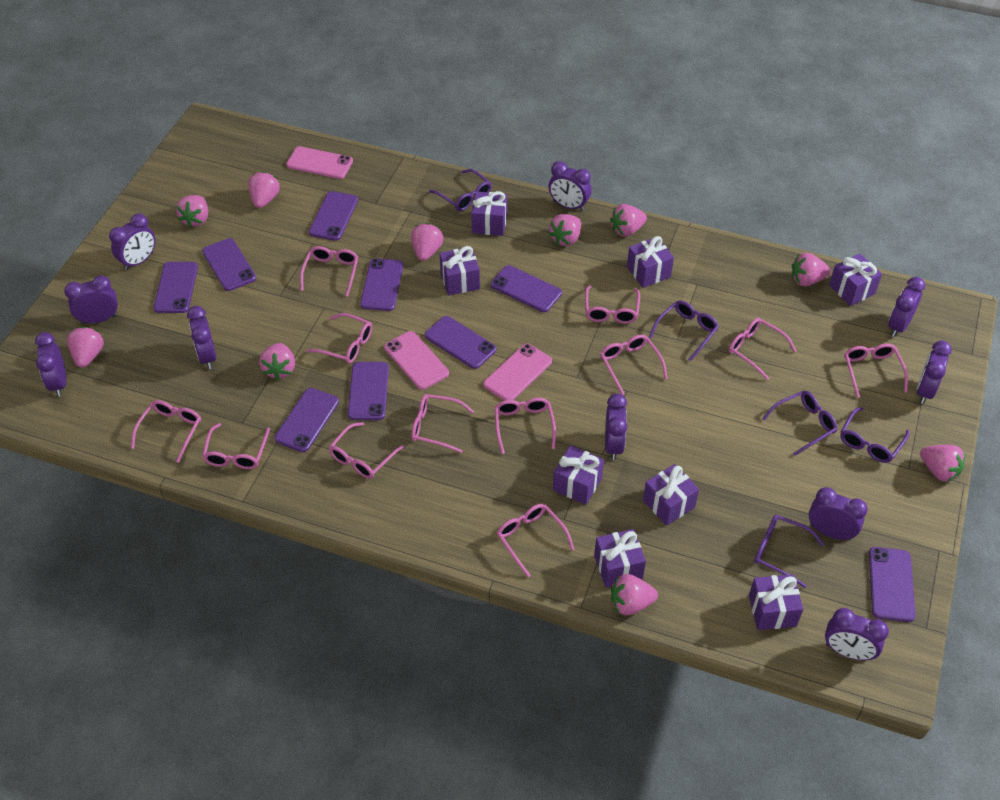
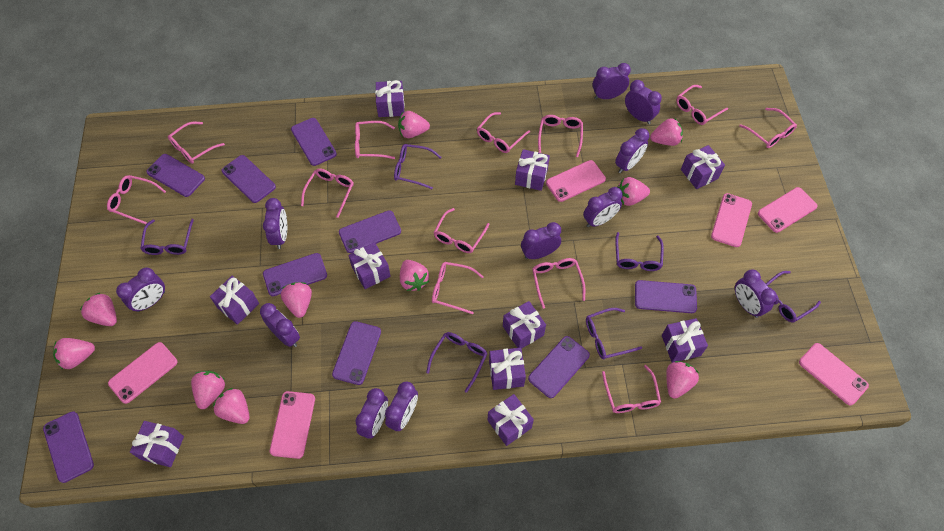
pink phone: 3 -> 6
purple clock: 10 -> 11
purple gift: 8 -> 10
purple glasses: 5 -> 6

